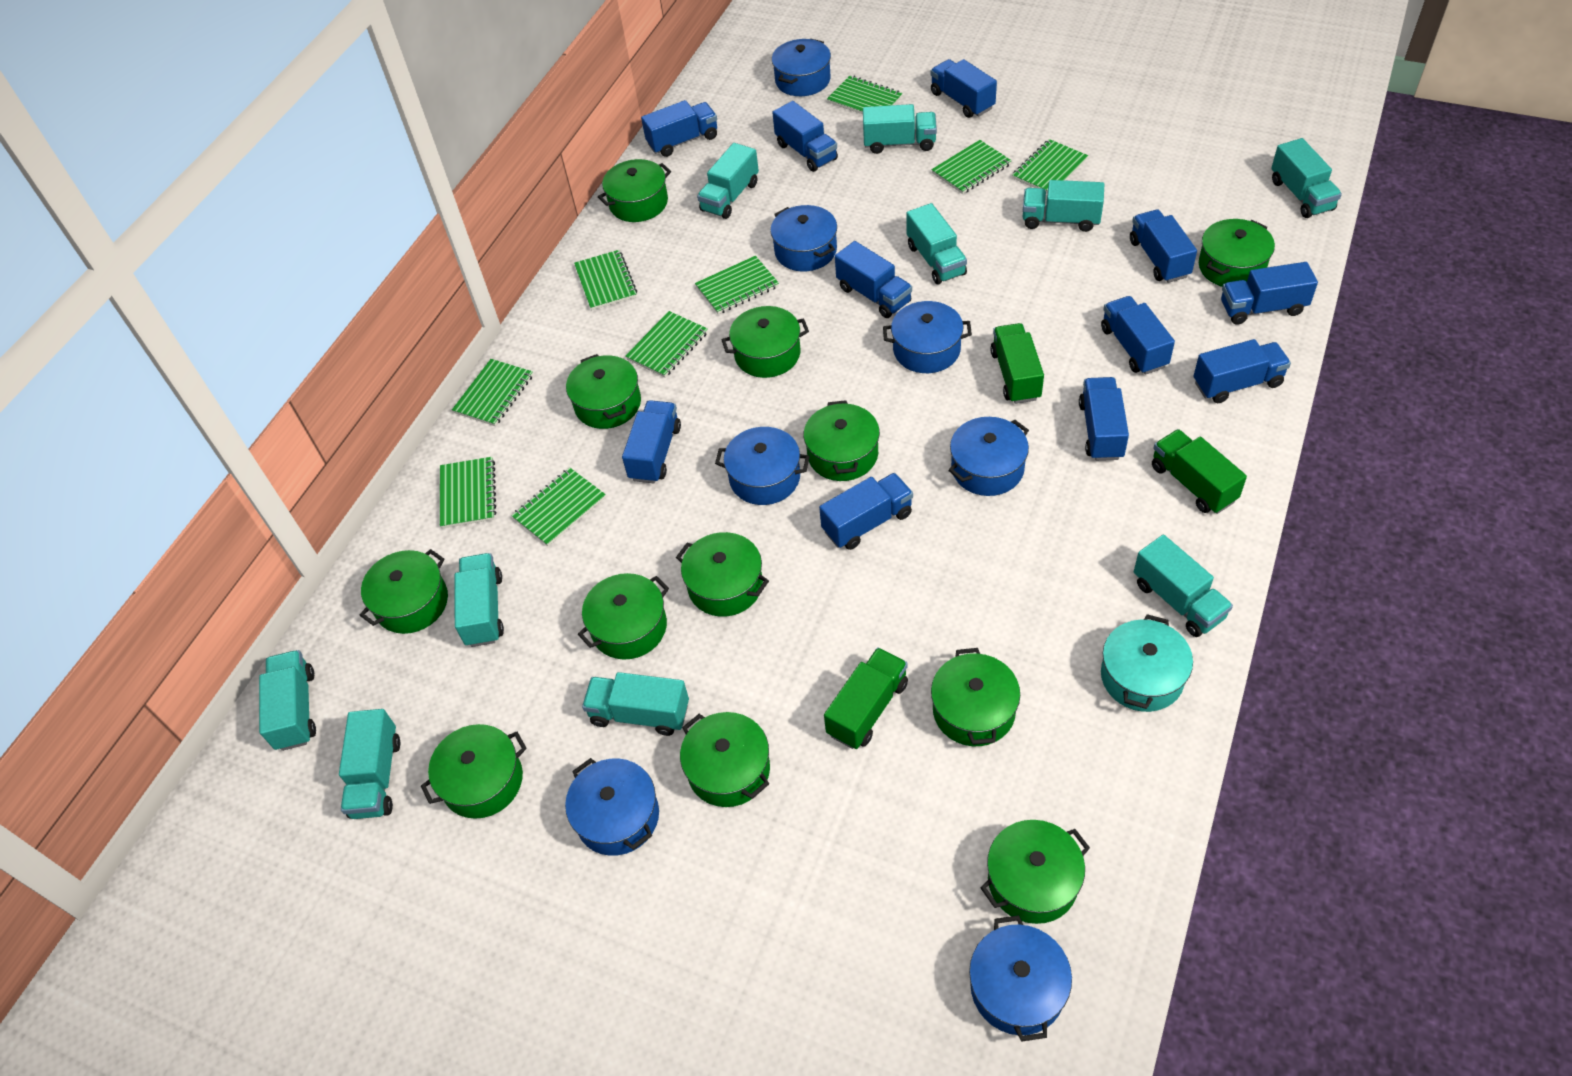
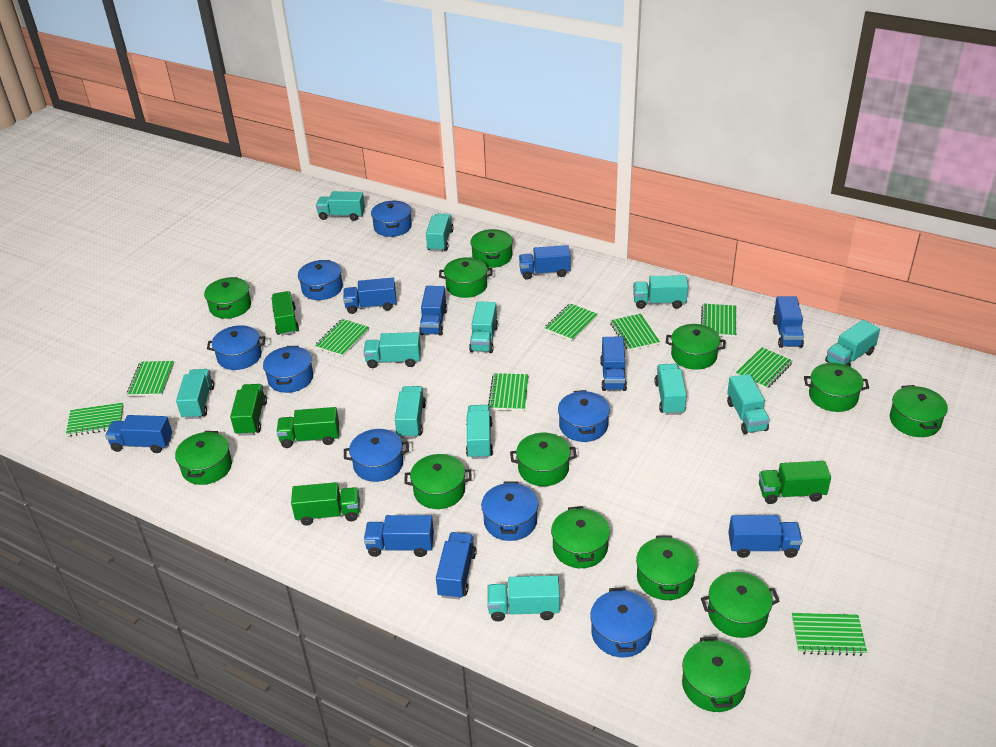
blue pot: 7 -> 8
blue truck: 11 -> 9
green pot: 12 -> 13
green truck: 3 -> 5
turquoise pot: 1 -> 0
turquoise truck: 10 -> 12

